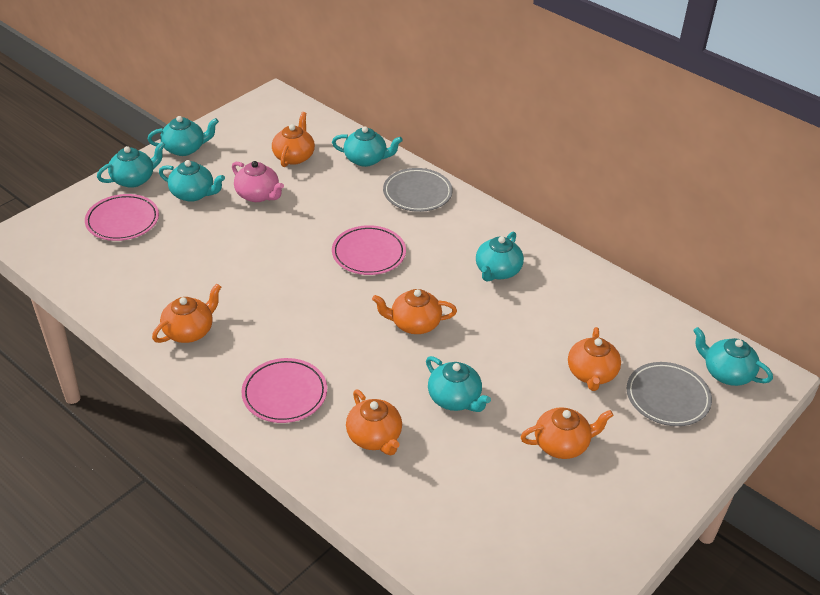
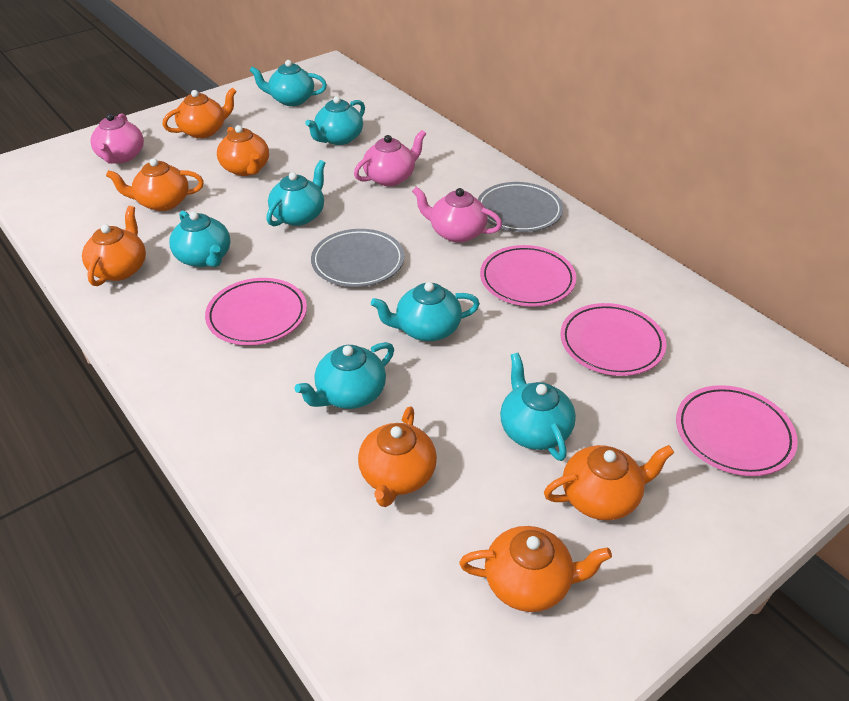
orange teapot: 6 -> 7
pink plate: 3 -> 4
pink teapot: 1 -> 3

